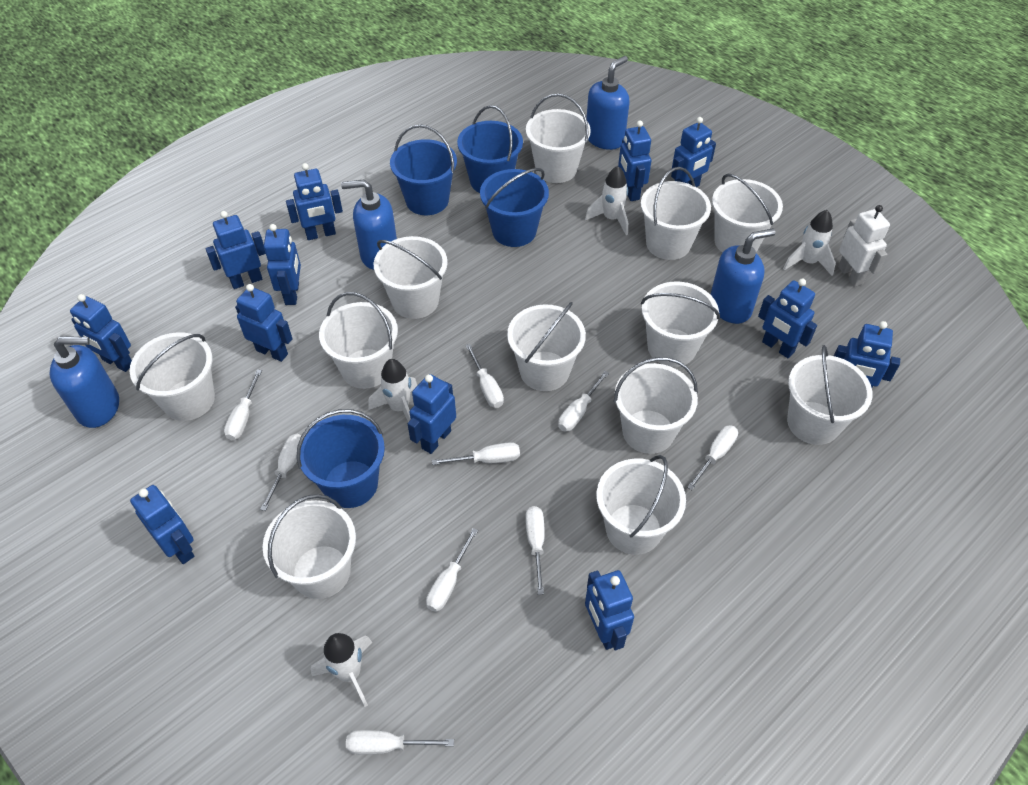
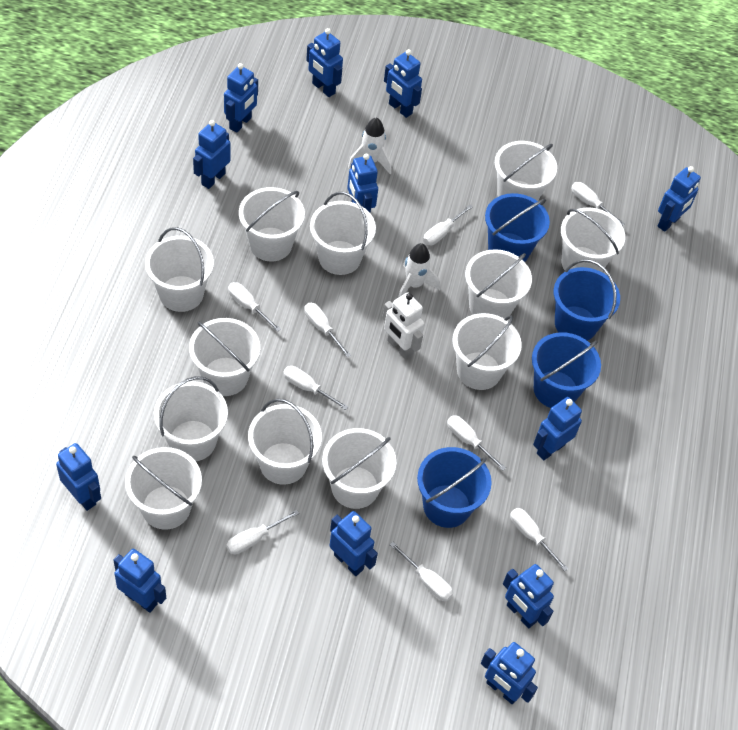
blue soap dispenser: 4 -> 0
white rocket: 4 -> 2

